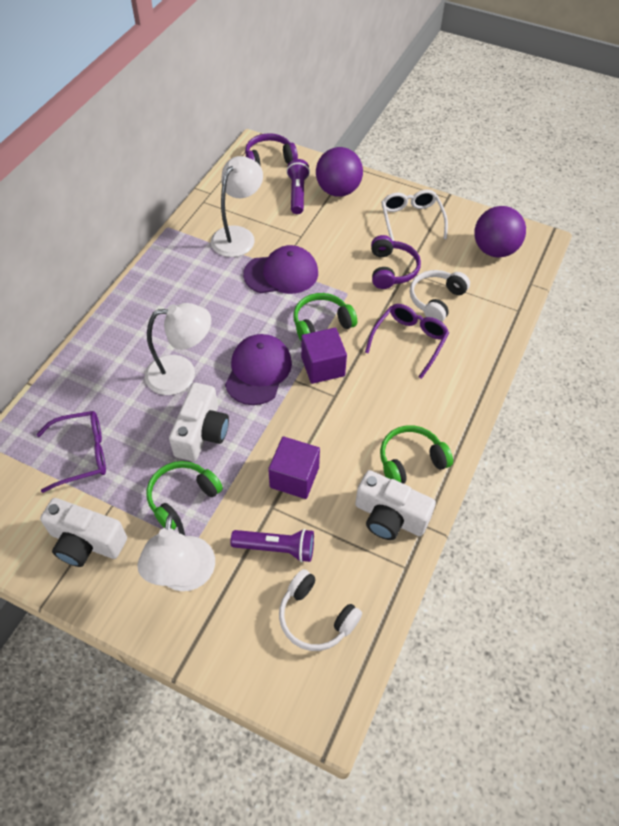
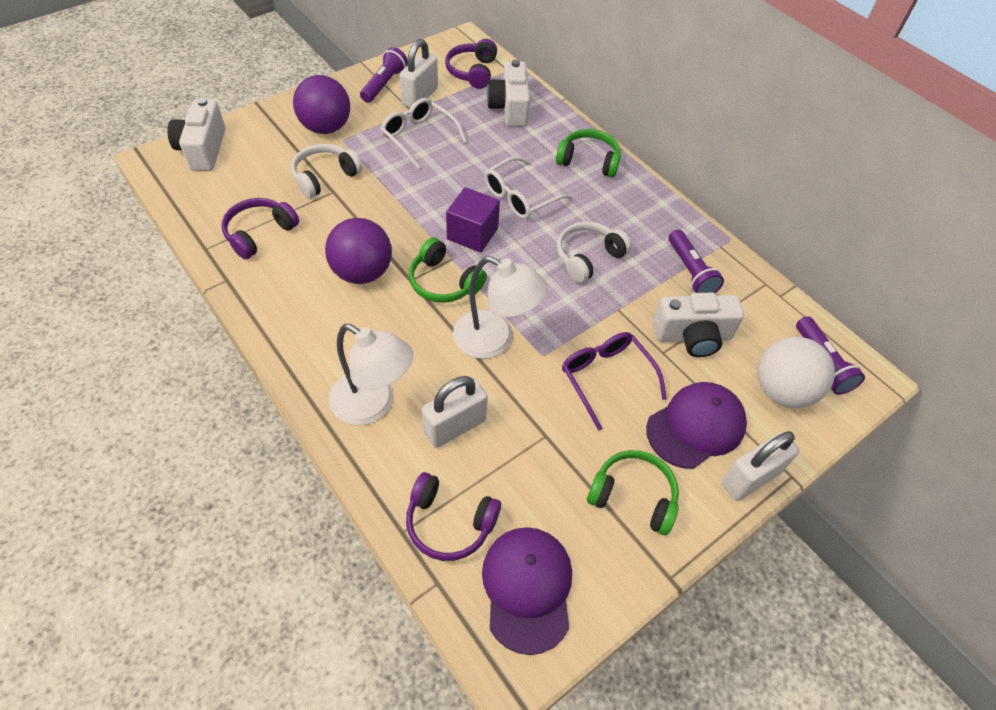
purple cube: 2 -> 1
purple flashlight: 2 -> 3
purple glasses: 2 -> 1
purple headphones: 2 -> 3
white ball: 0 -> 1
white glasses: 1 -> 2
white lamp: 3 -> 2
white padlock: 0 -> 3

